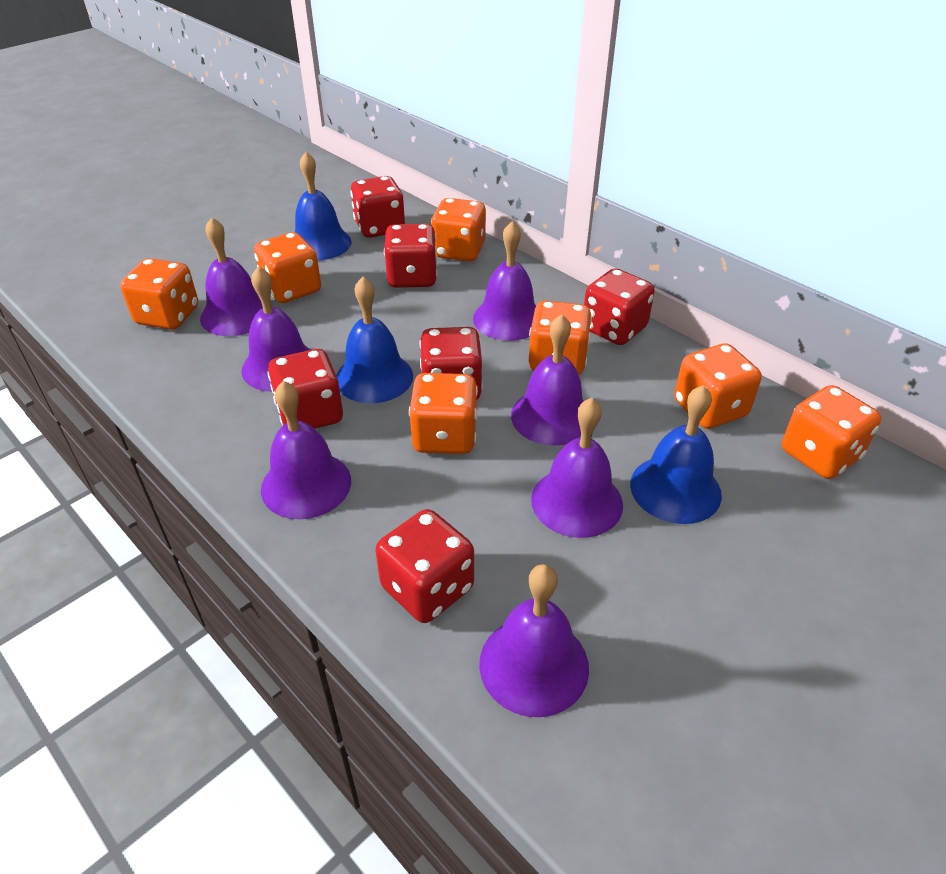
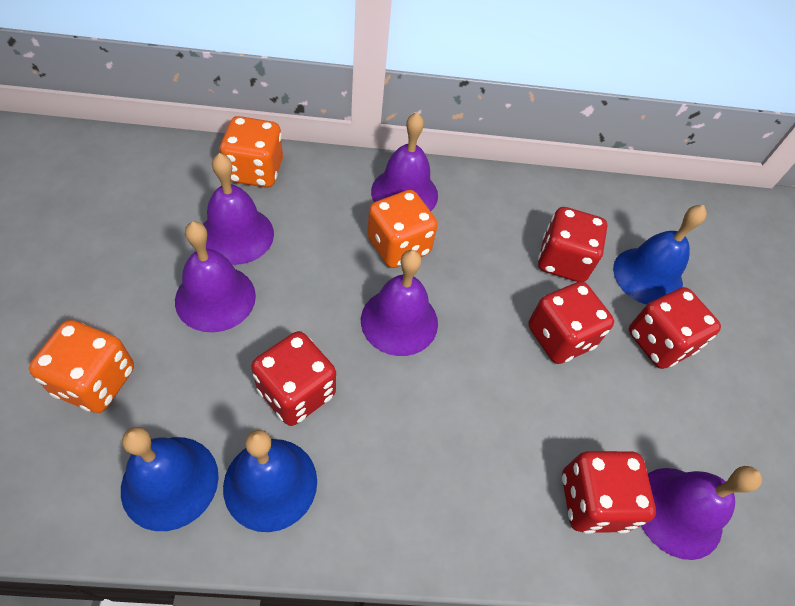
orange dice: 7 -> 3
purple bell: 7 -> 5
red dice: 6 -> 5

